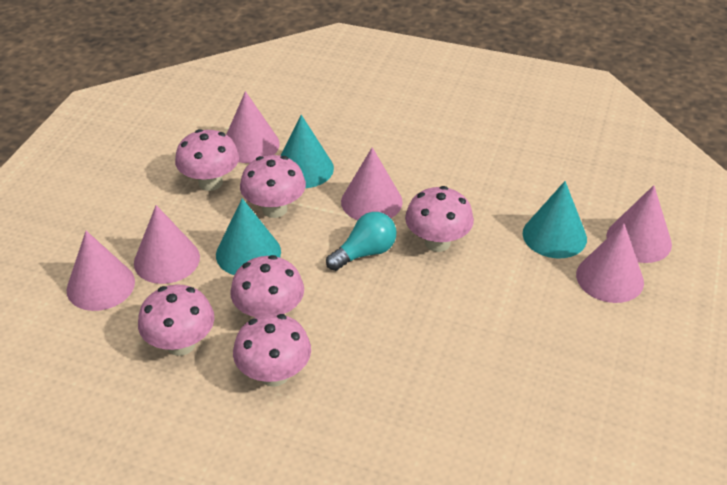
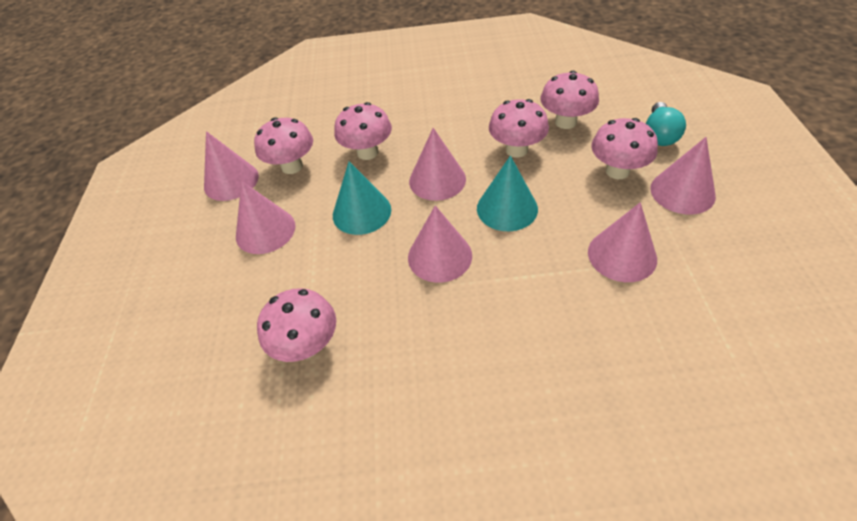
turquoise cone: 3 -> 2

